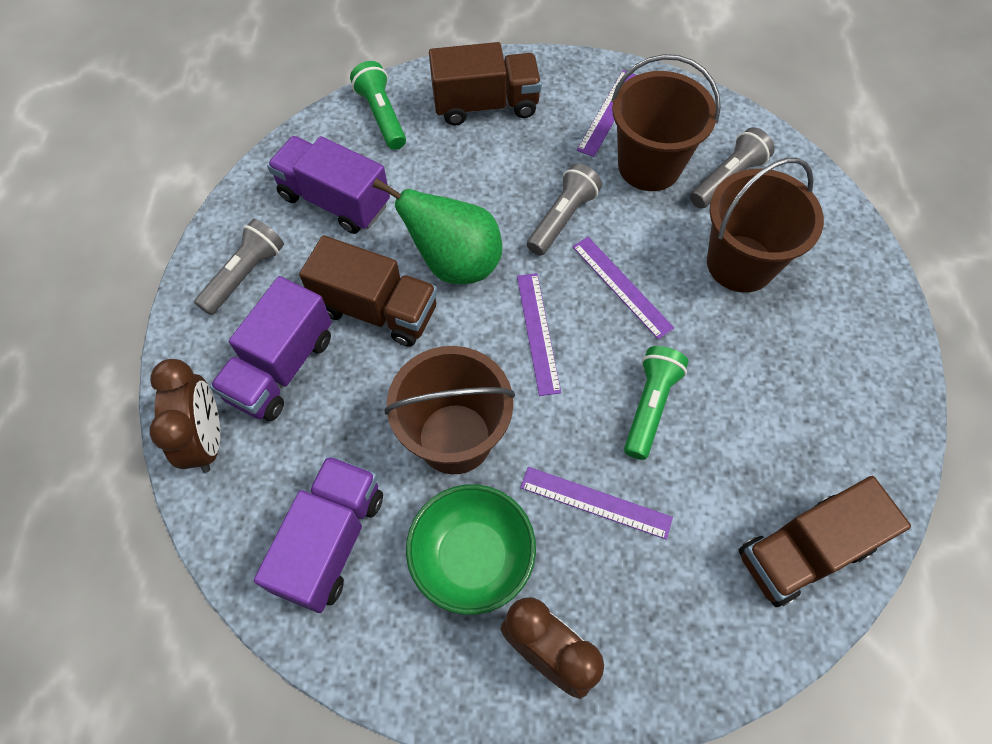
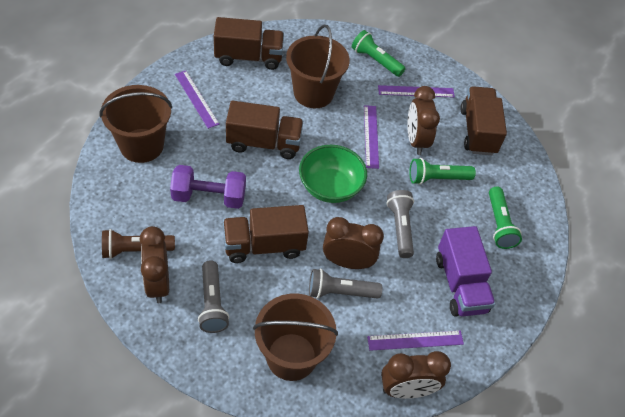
brown clock: 2 -> 4
brown flashlight: 0 -> 1
brown truck: 3 -> 4
green flashlight: 2 -> 3
green pear: 1 -> 0
purple dumbbell: 0 -> 1
purple truck: 3 -> 1

